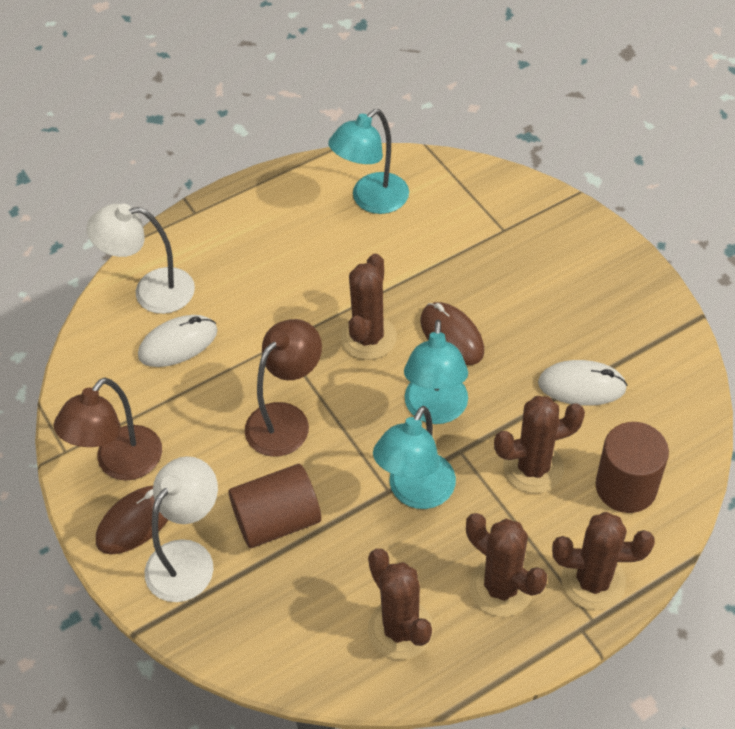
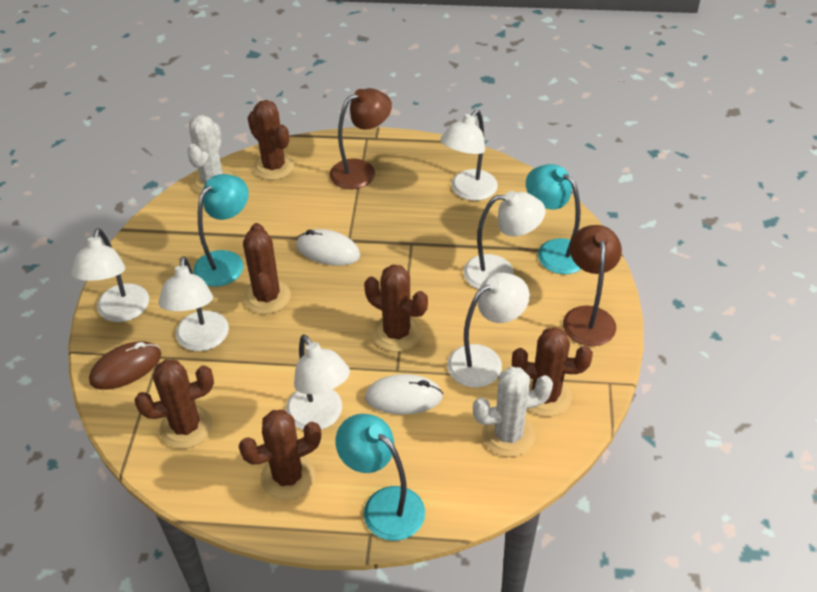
brown cactus: 5 -> 6
brown cylinder: 2 -> 0
brown mouse: 2 -> 1
white cactus: 0 -> 2
white lamp: 2 -> 6

